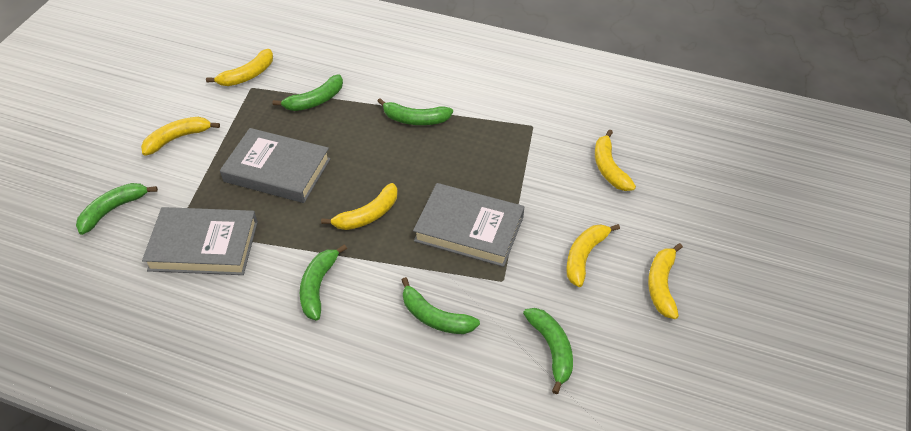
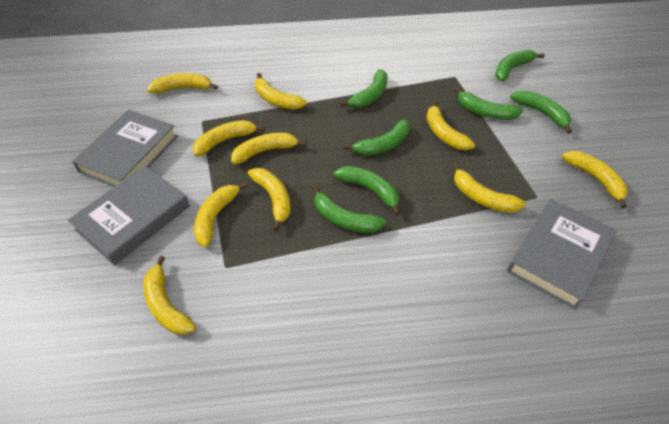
green banana: 6 -> 7
yellow banana: 6 -> 10

